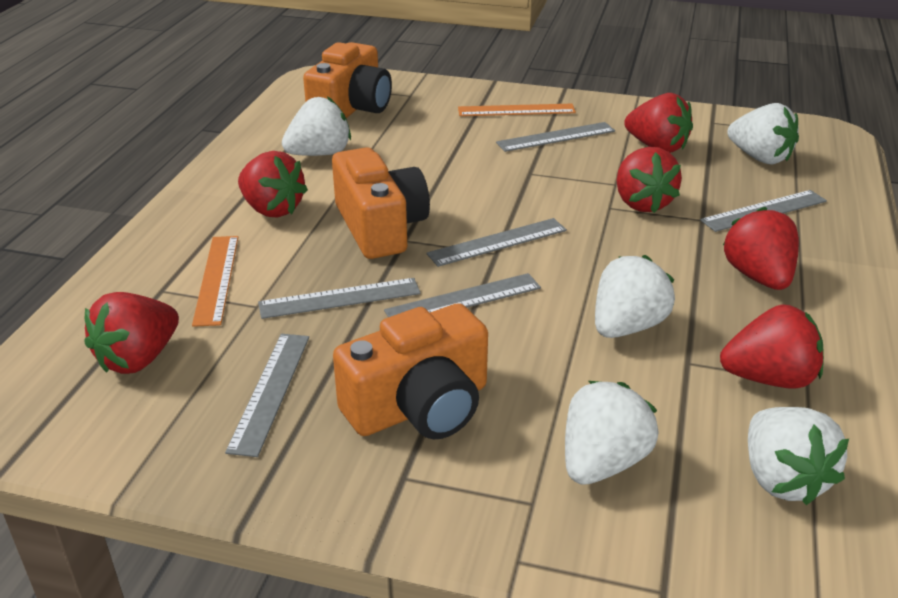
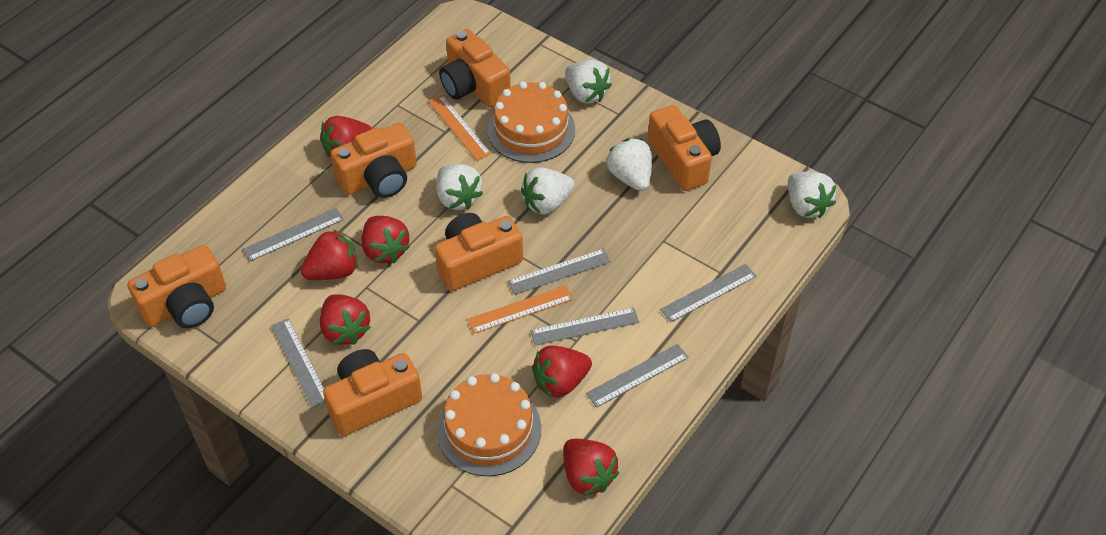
orange cake: 0 -> 2
orange camera: 3 -> 6

